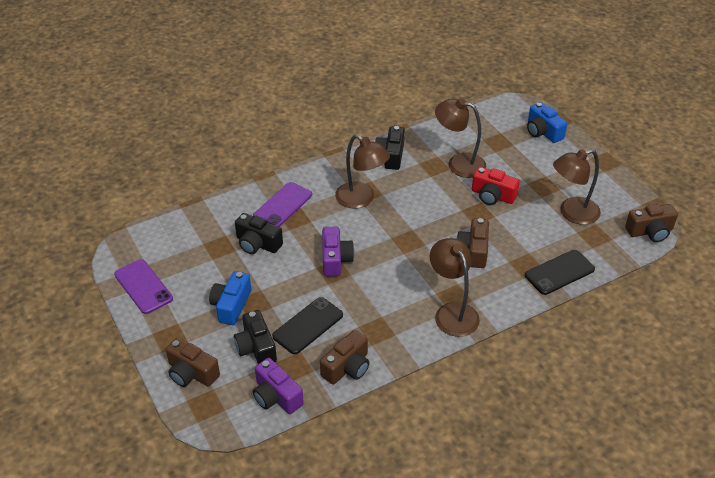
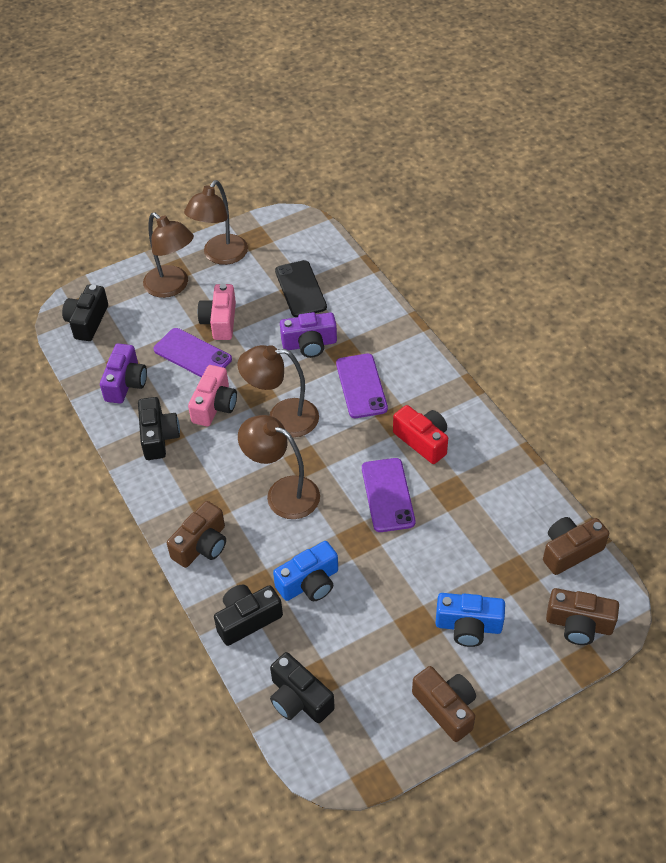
black camera: 3 -> 4
black phone: 2 -> 1
pink camera: 0 -> 2
purple phone: 2 -> 3

